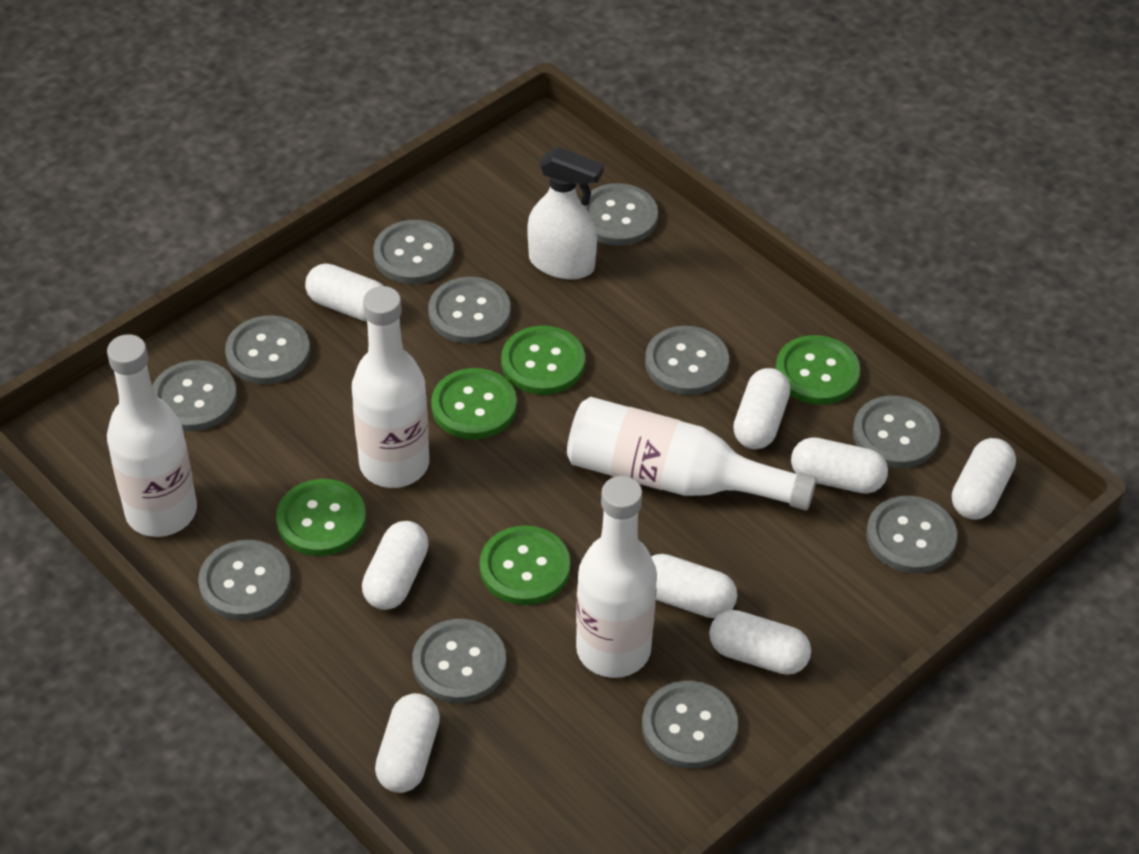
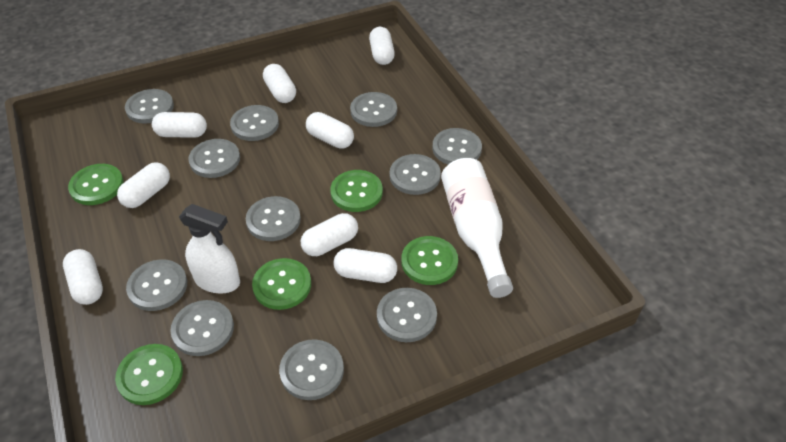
white bottle: 4 -> 1

